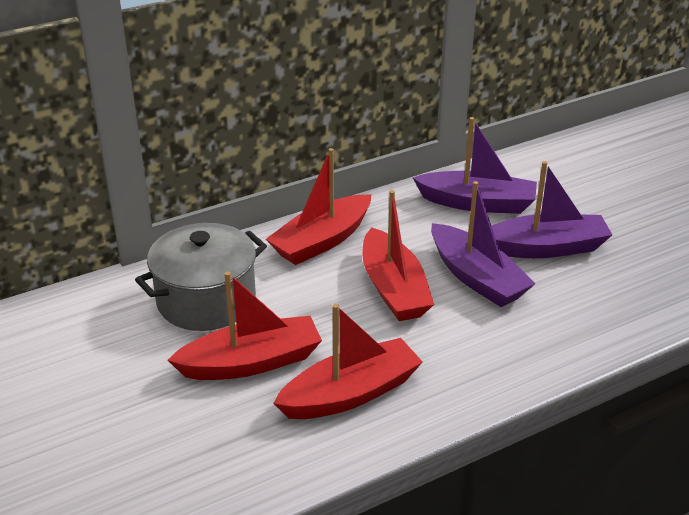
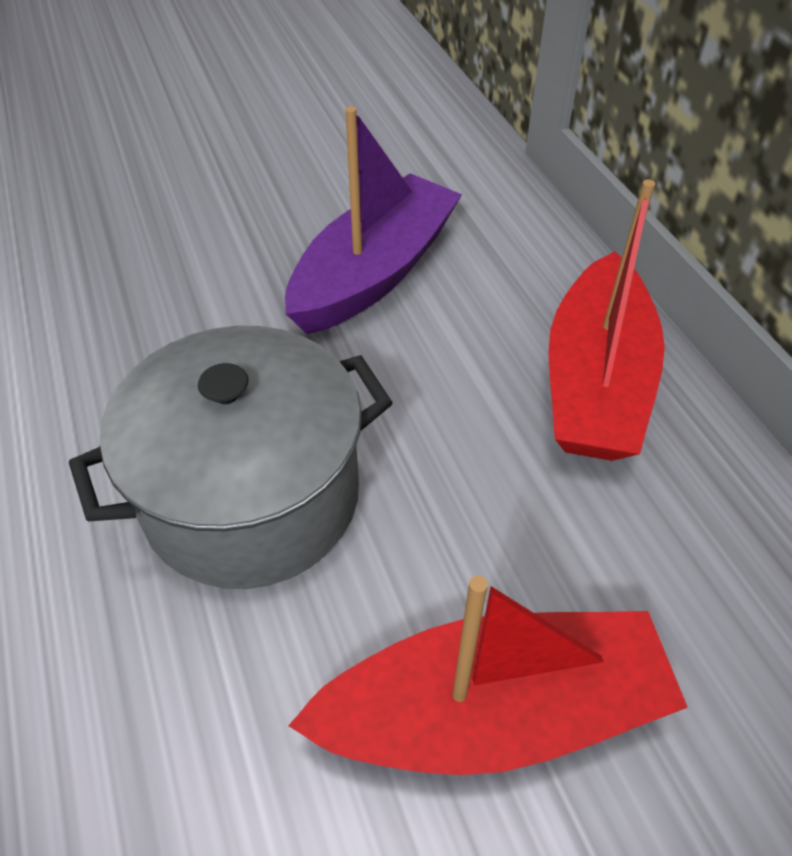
purple boat: 3 -> 1
red boat: 4 -> 2

